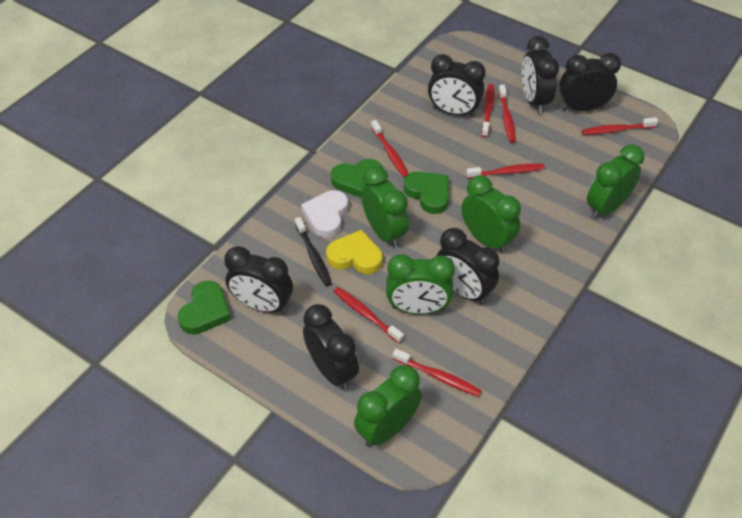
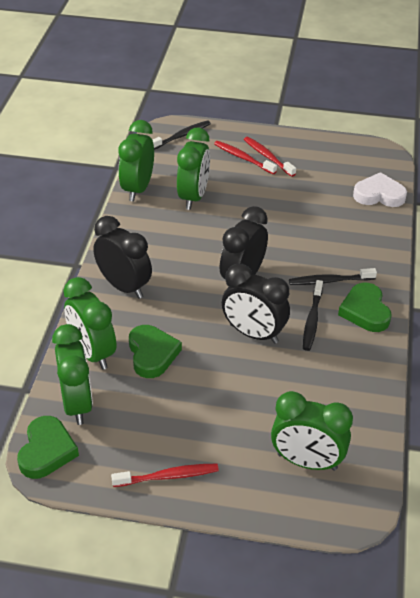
black clock: 6 -> 3
black toothbrush: 1 -> 3
red toothbrush: 7 -> 3
yellow heart: 1 -> 0

